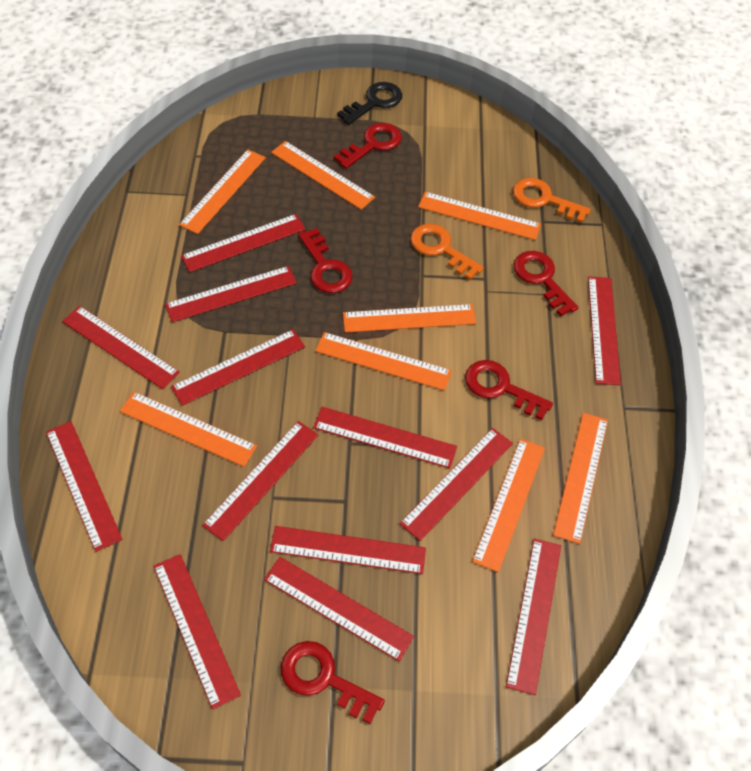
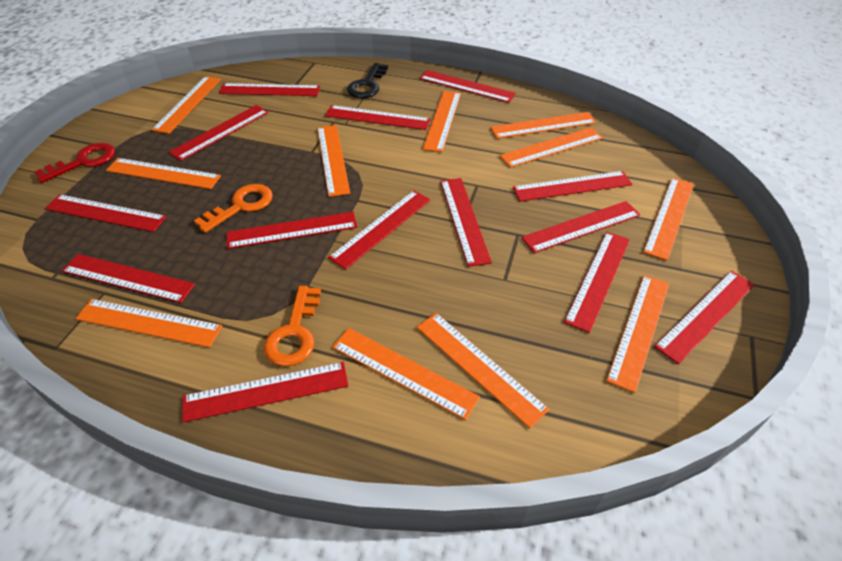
orange ruler: 8 -> 11
red key: 5 -> 1
red ruler: 13 -> 14

